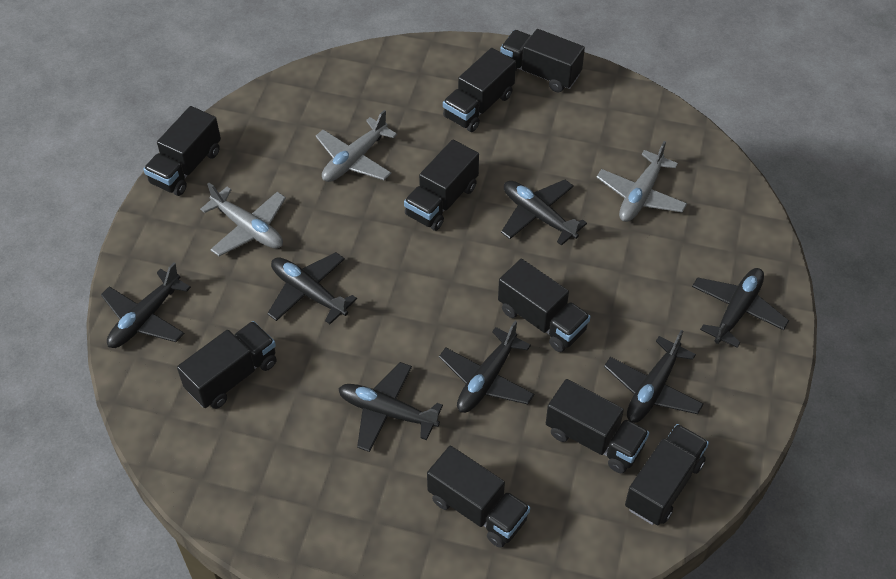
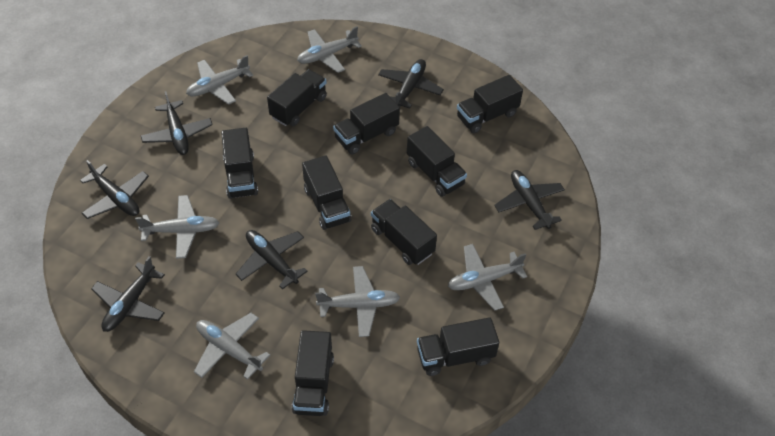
black plane: 7 -> 6
grey plane: 3 -> 6

